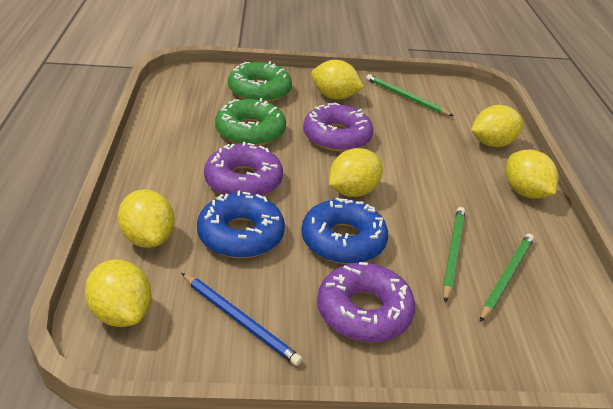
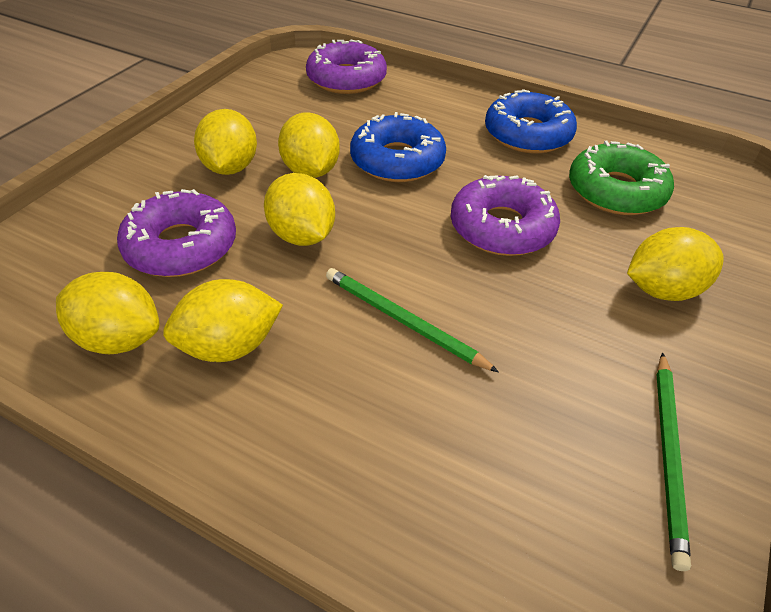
blue pencil: 1 -> 0
green donut: 2 -> 1
green pencil: 3 -> 2

